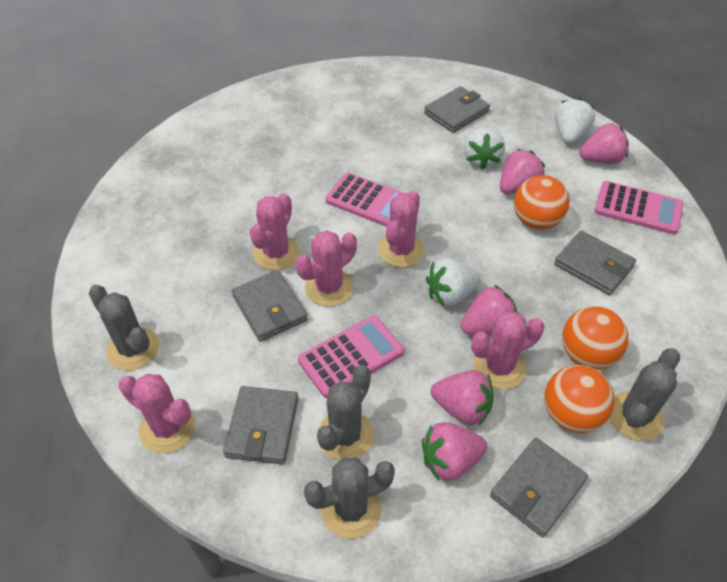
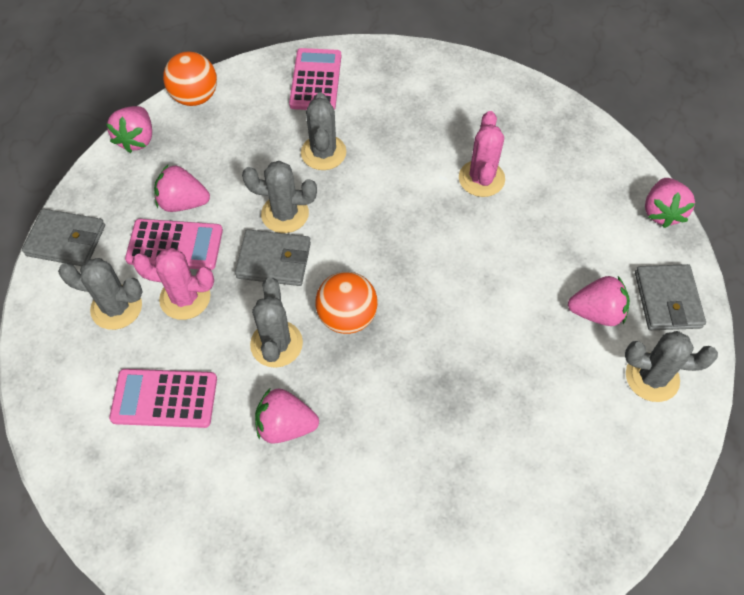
grey cactus: 4 -> 5
grey wallet: 5 -> 3
orange ball: 3 -> 2
pink cactus: 5 -> 2
white strawberry: 3 -> 0

